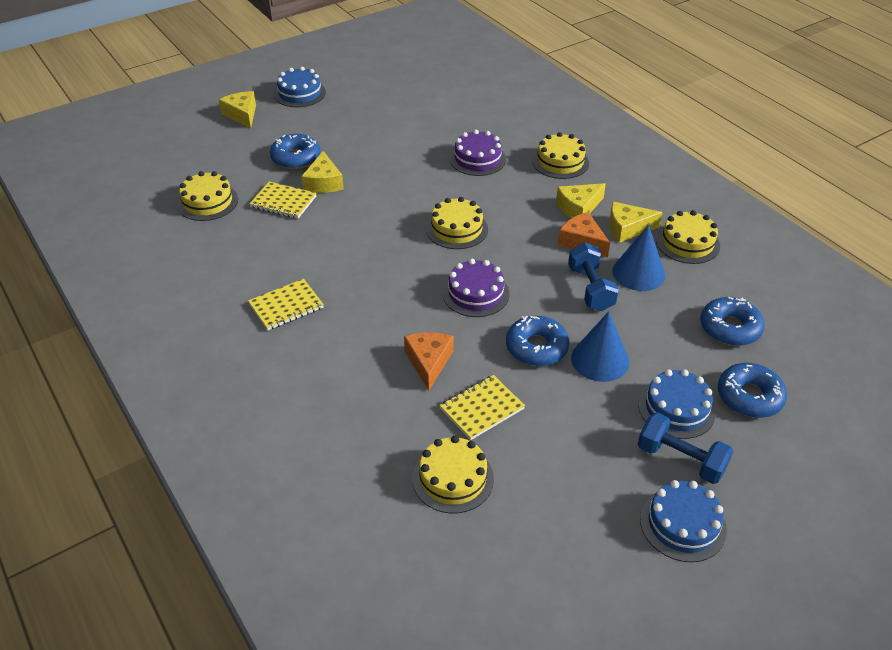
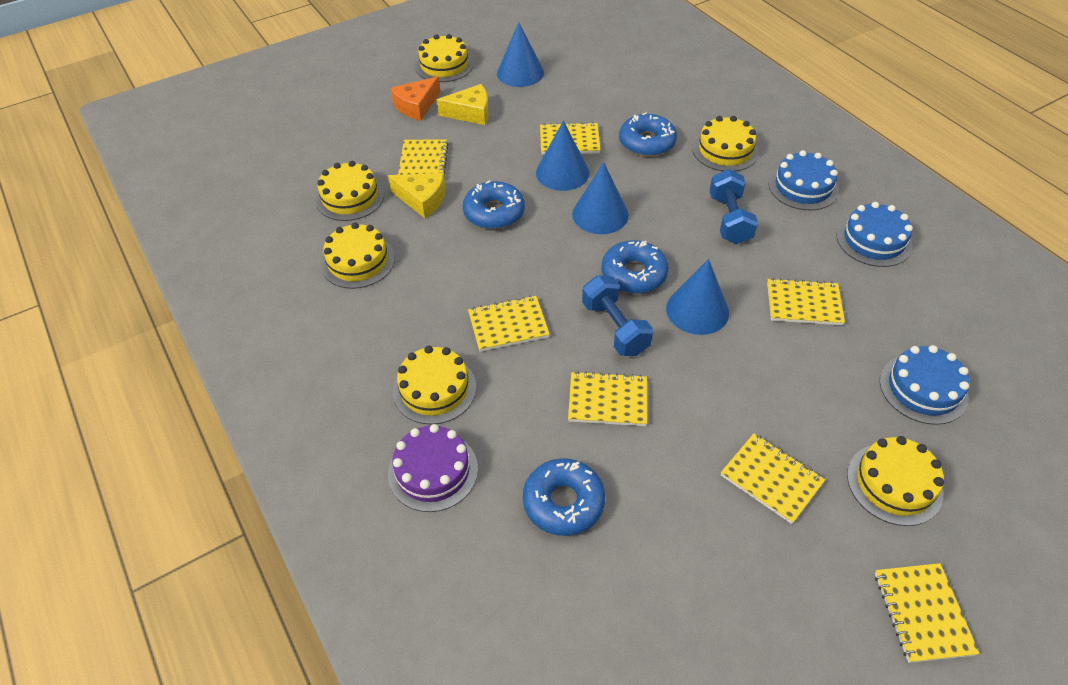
blue cone: 2 -> 4
orange cheese: 2 -> 1
purple cake: 2 -> 1
yellow cake: 5 -> 6
yellow cheese: 4 -> 2
yellow notebook: 3 -> 7

